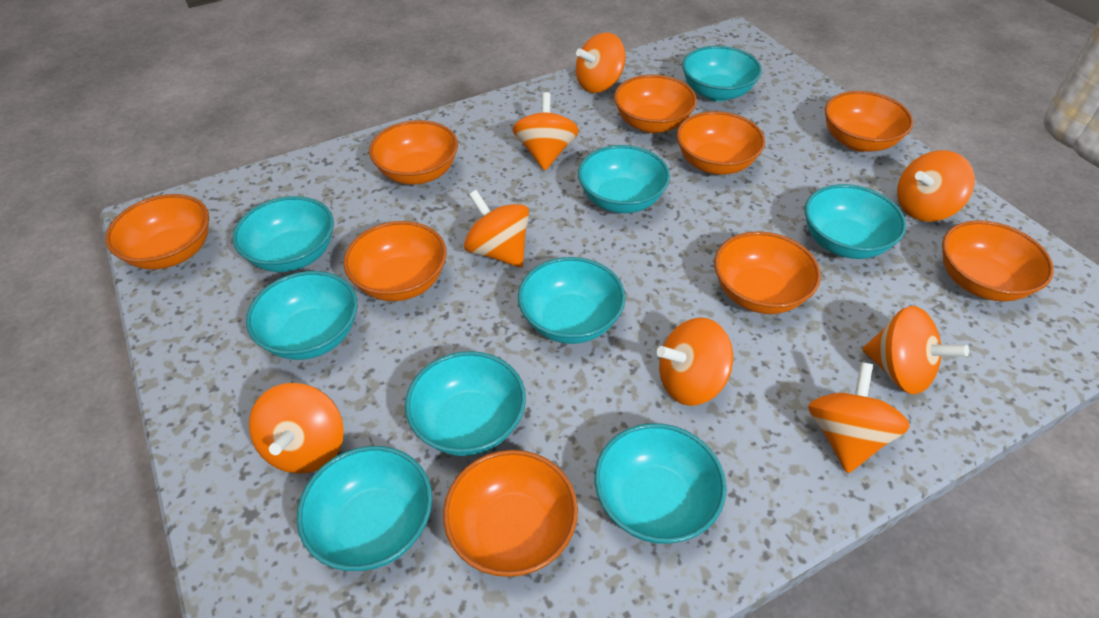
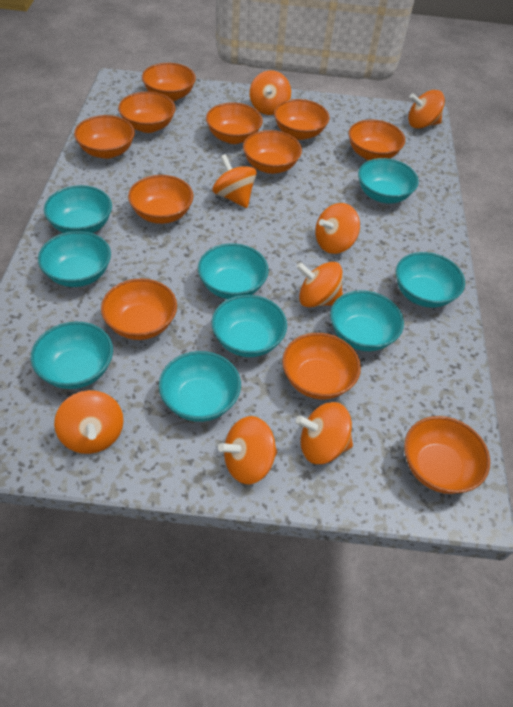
orange bowl: 9 -> 11

